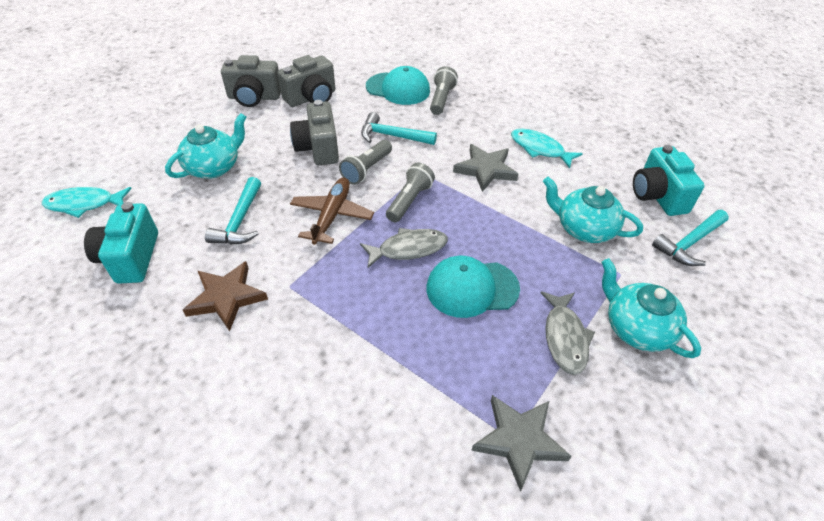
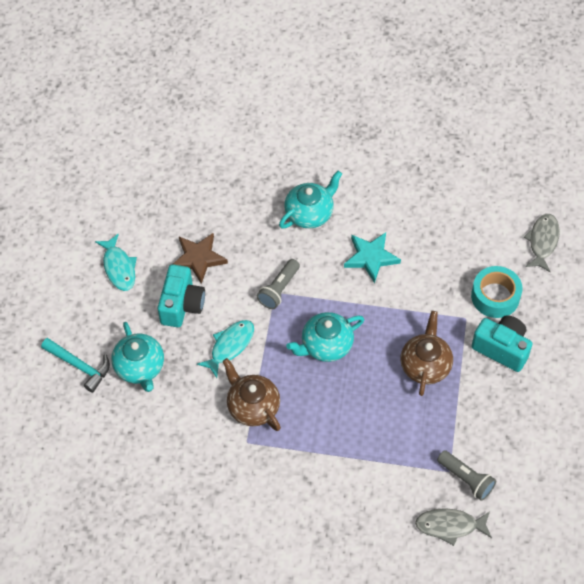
brown plane: 1 -> 0
brown teapot: 0 -> 2
grey camera: 3 -> 0
grey flashlight: 3 -> 2
grey star: 2 -> 0
turquoise cap: 2 -> 0
turquoise hammer: 3 -> 1
turquoise star: 0 -> 1
turquoise tape: 0 -> 1

